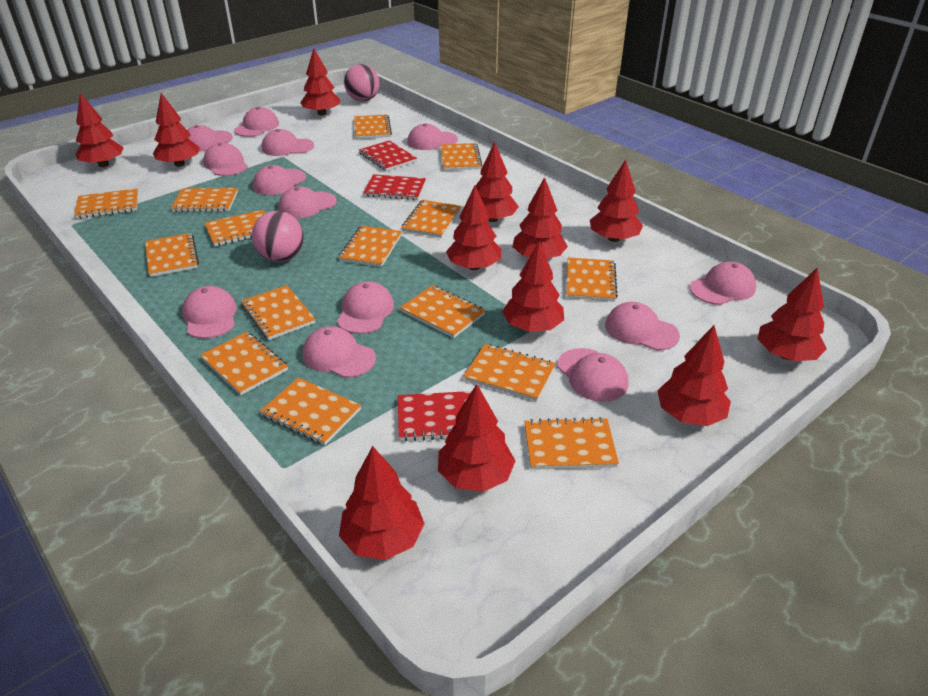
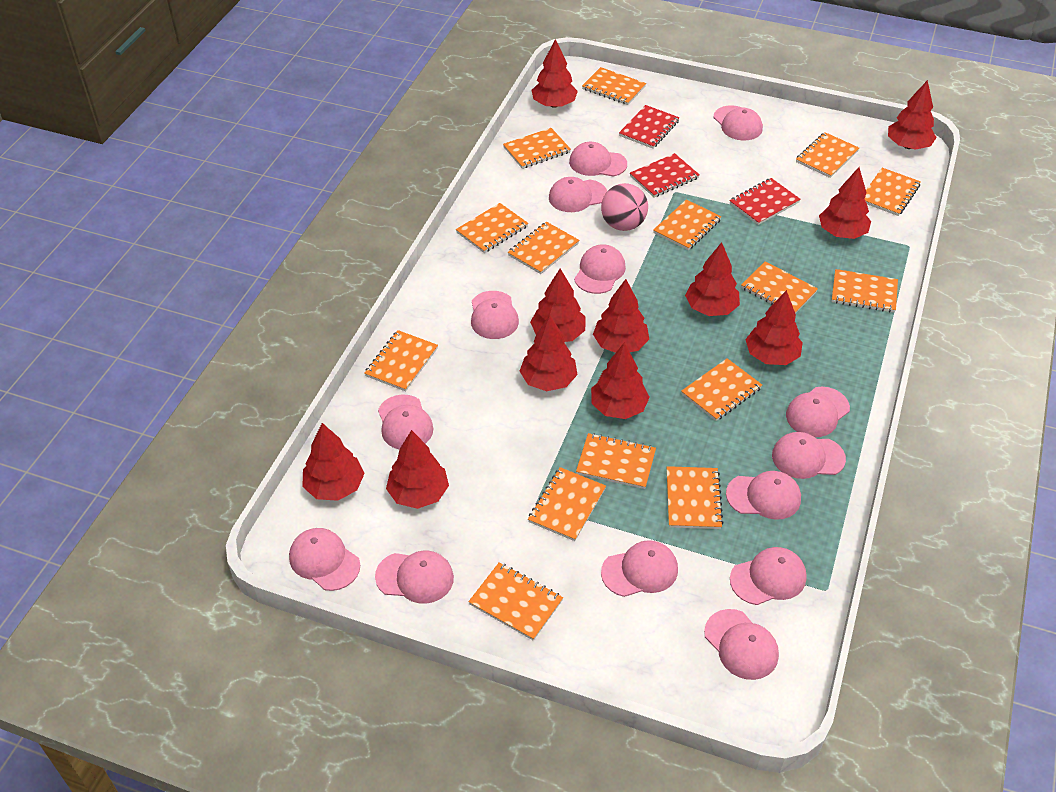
pink ball: 2 -> 1
pink cap: 13 -> 14
red tree: 12 -> 11

